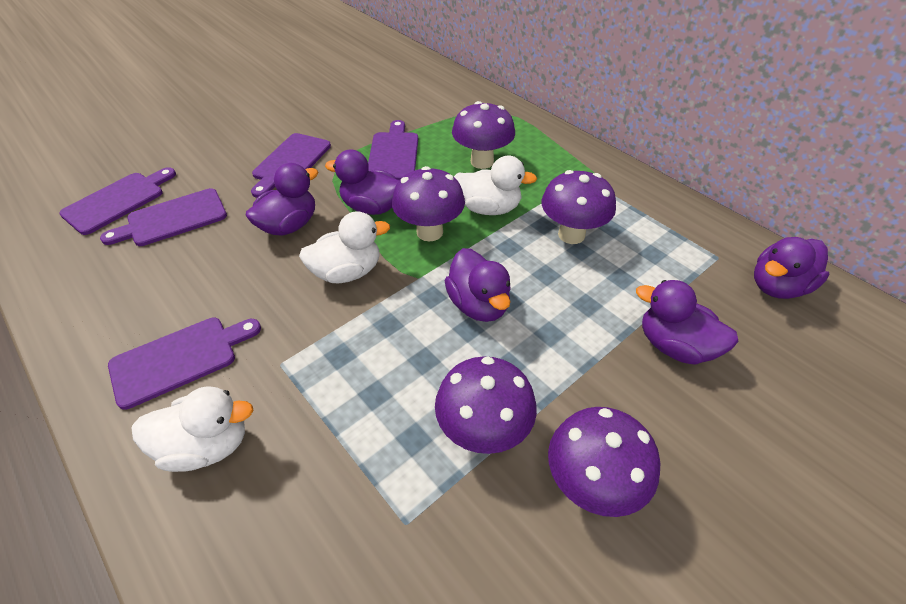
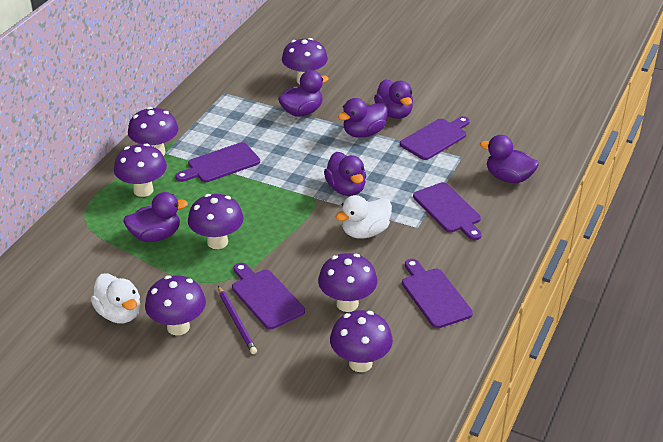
purple duck: 5 -> 6
purple mushroom: 5 -> 7
purple pencil: 0 -> 1
white duck: 3 -> 2

